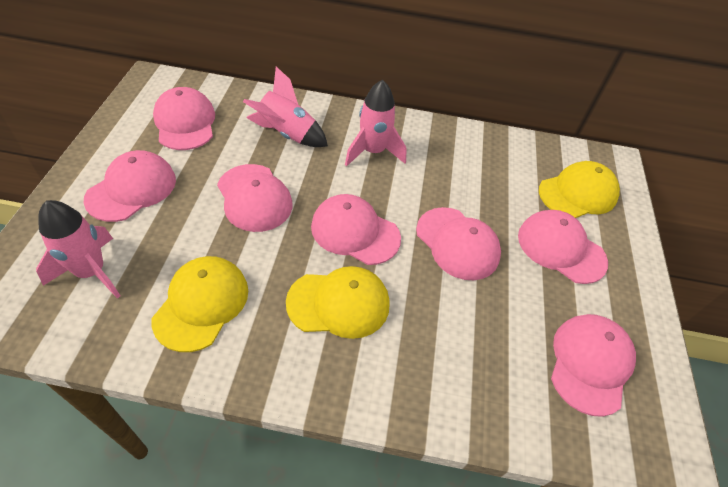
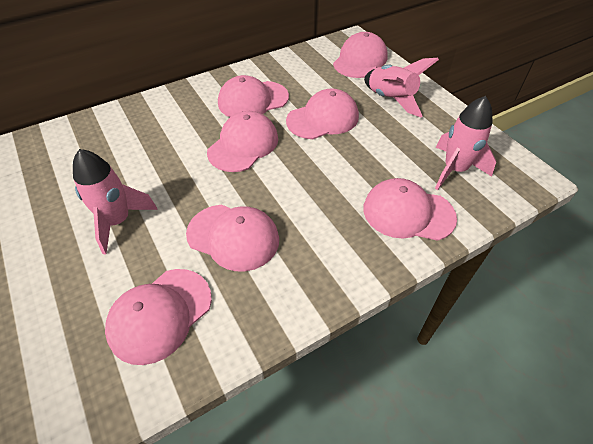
yellow cap: 3 -> 0

